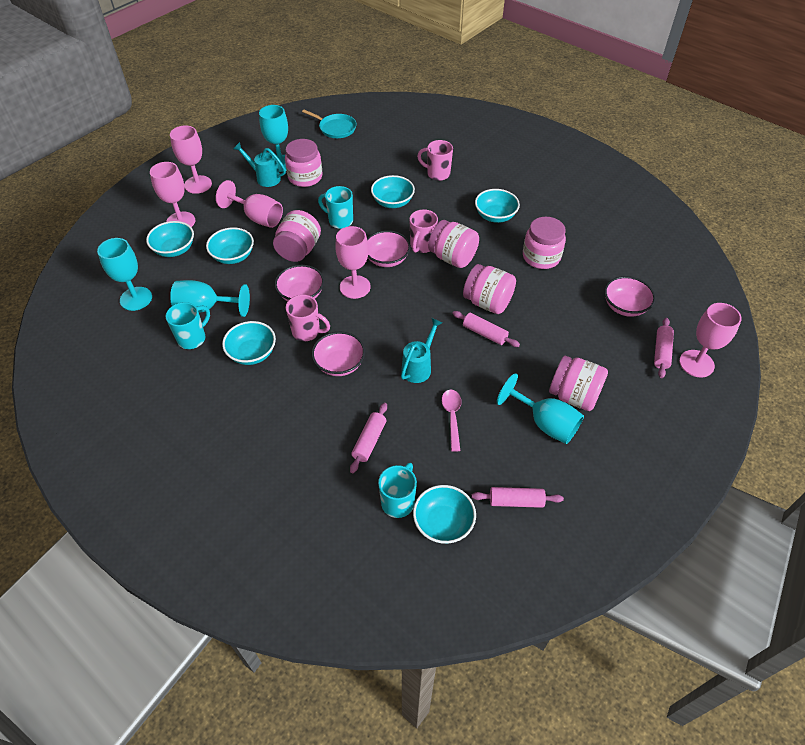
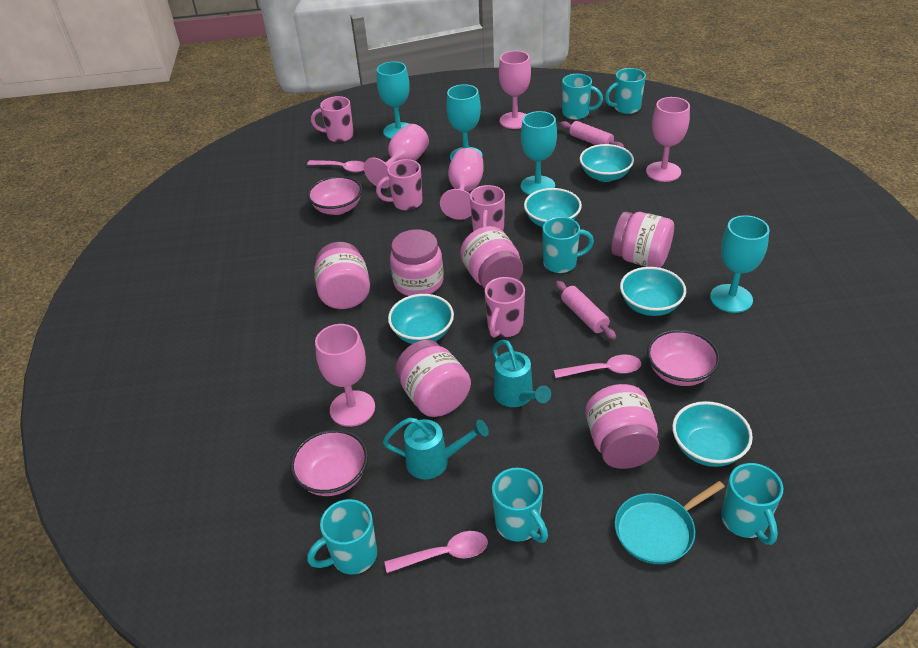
pink bowl: 4 -> 3
pink mug: 3 -> 4
pink rolling pin: 4 -> 2
pink spoon: 1 -> 3
turquoise bowl: 6 -> 5
turquoise mug: 3 -> 6

